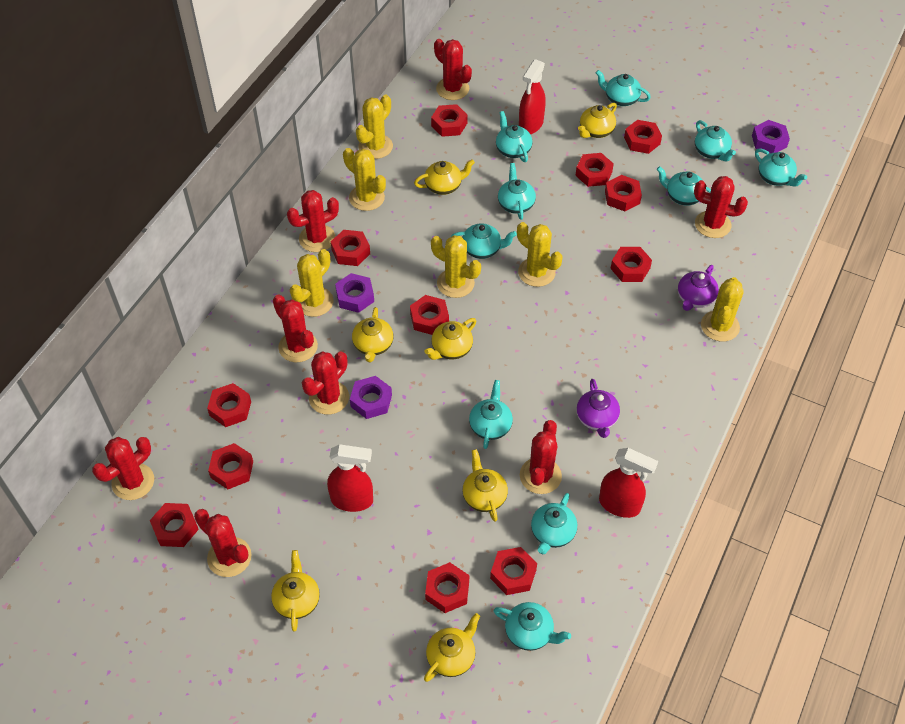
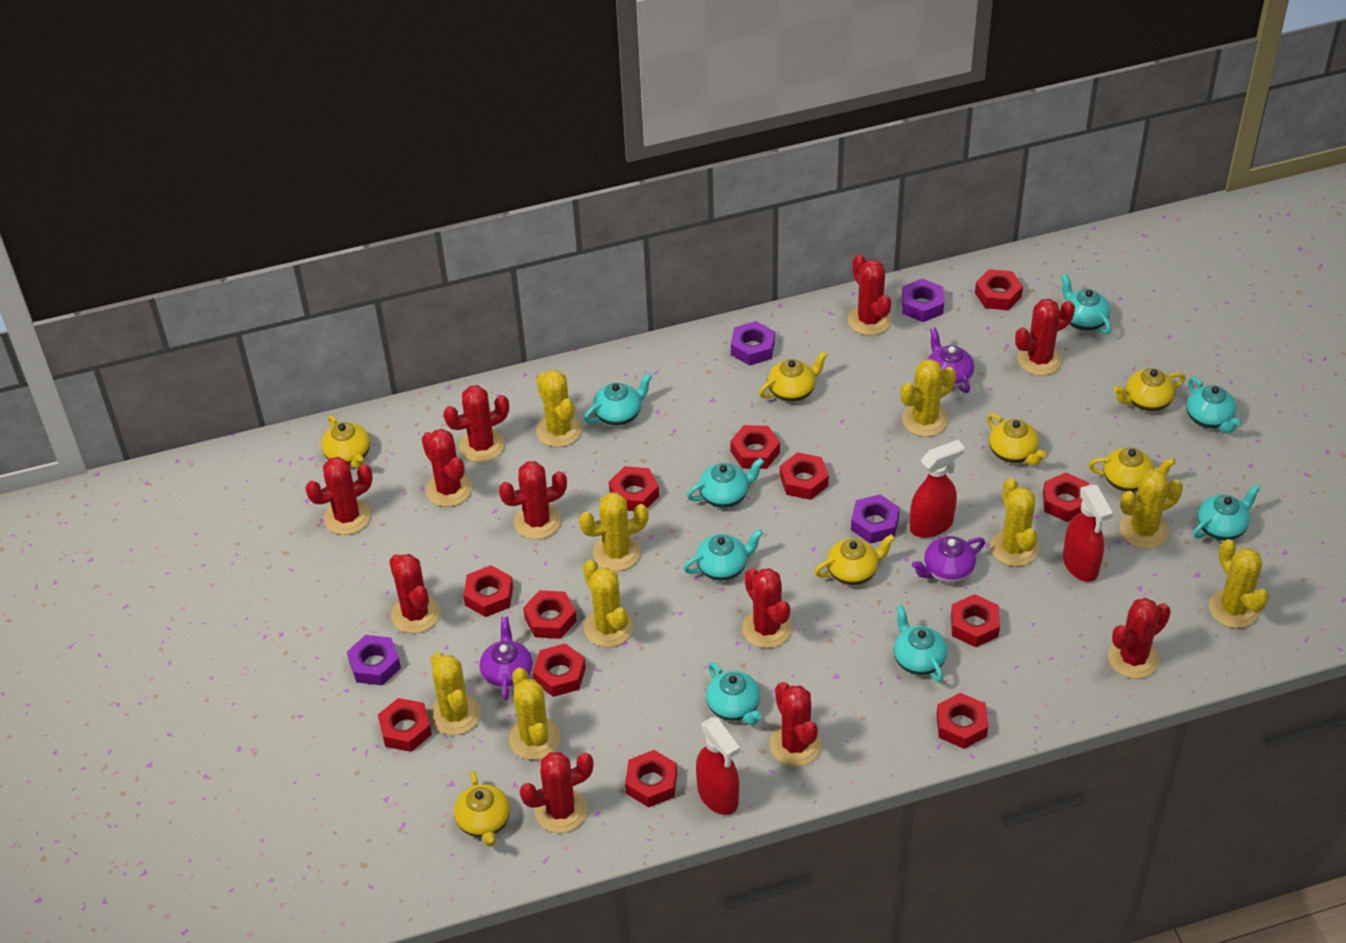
purple nut: 3 -> 4
purple teapot: 2 -> 3
red cactus: 8 -> 11
turquoise teapot: 10 -> 8
yellow cactus: 6 -> 9

